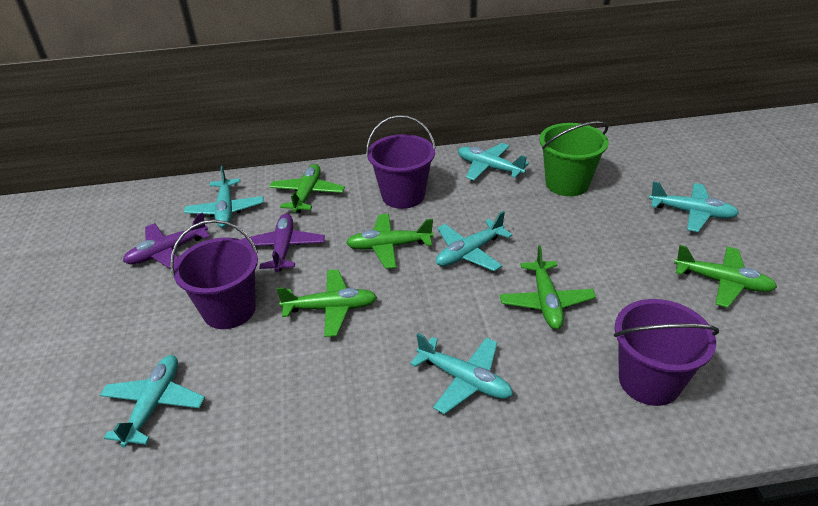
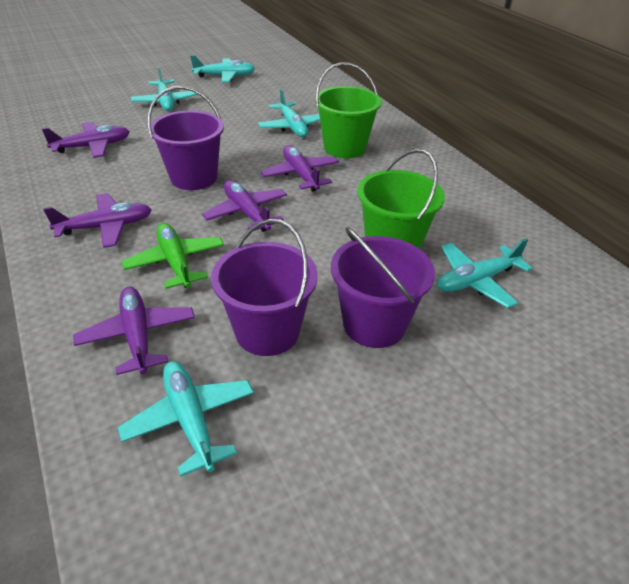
green bucket: 1 -> 2
green plane: 5 -> 1
purple plane: 2 -> 5
turquoise plane: 6 -> 5

